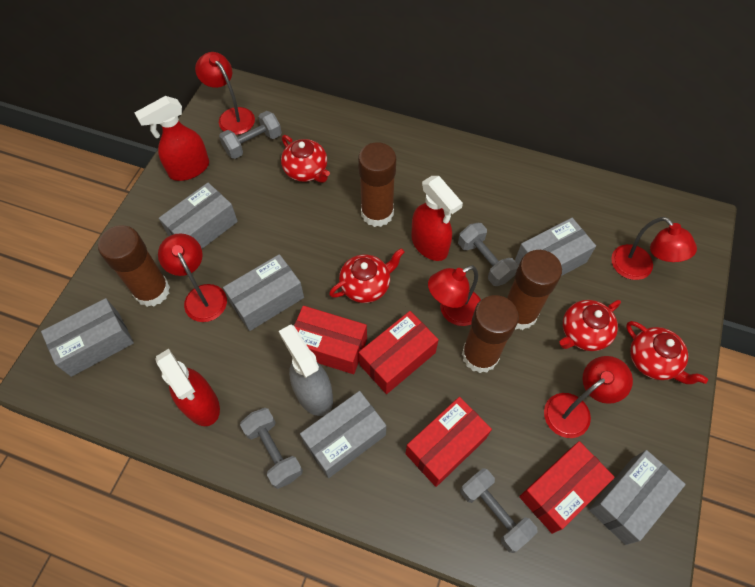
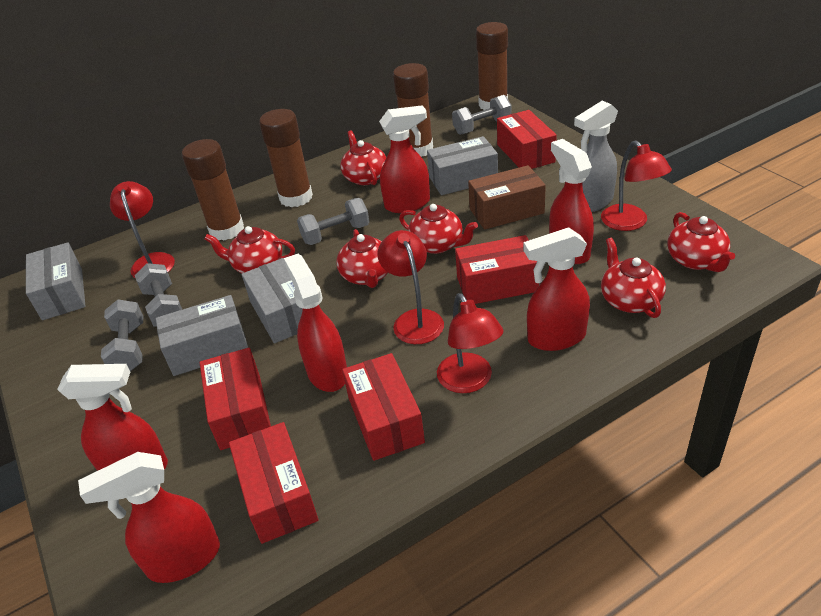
brown box: 0 -> 1
grey box: 6 -> 4
red box: 4 -> 5
red lamp: 5 -> 4
red spray bottle: 3 -> 6
red teapot: 4 -> 6

